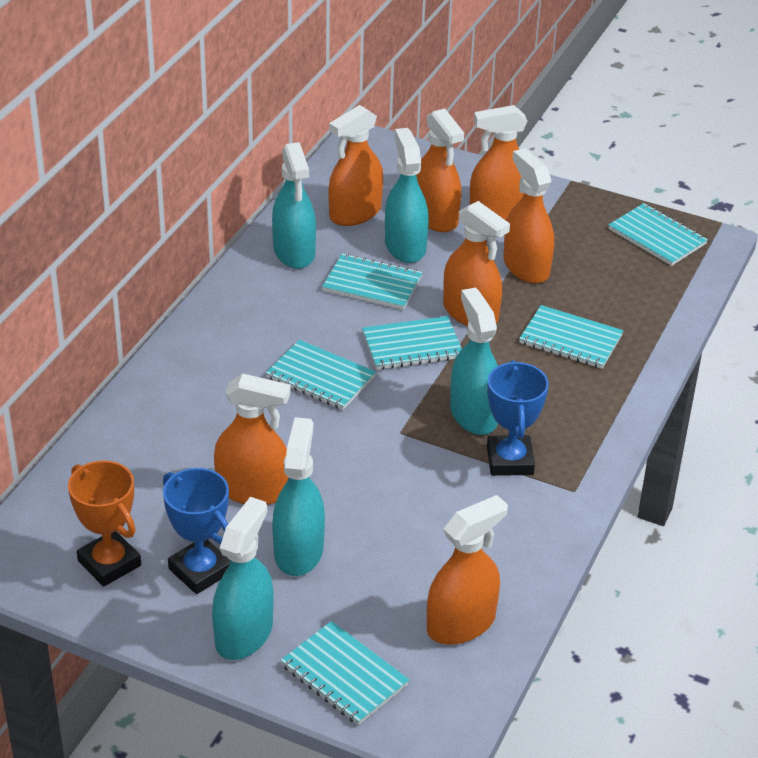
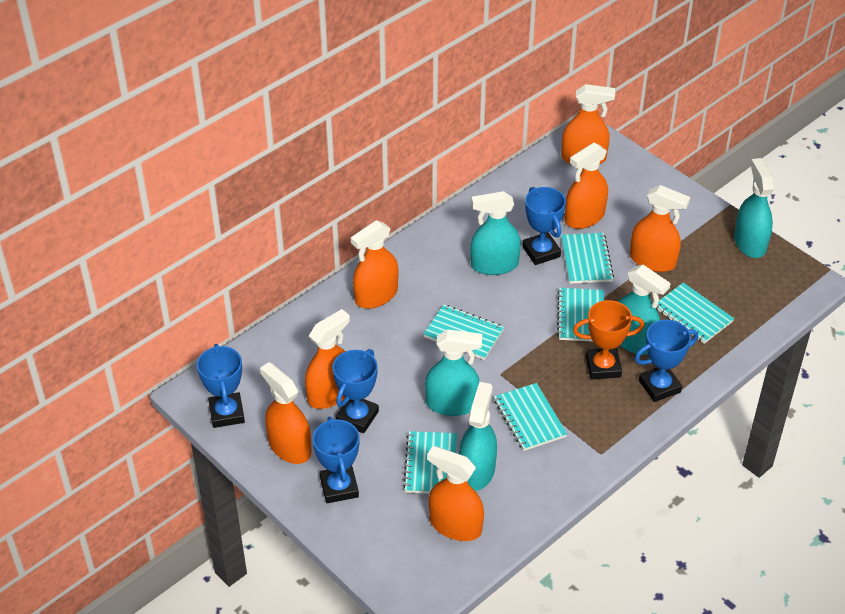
blue trophy: 2 -> 5

